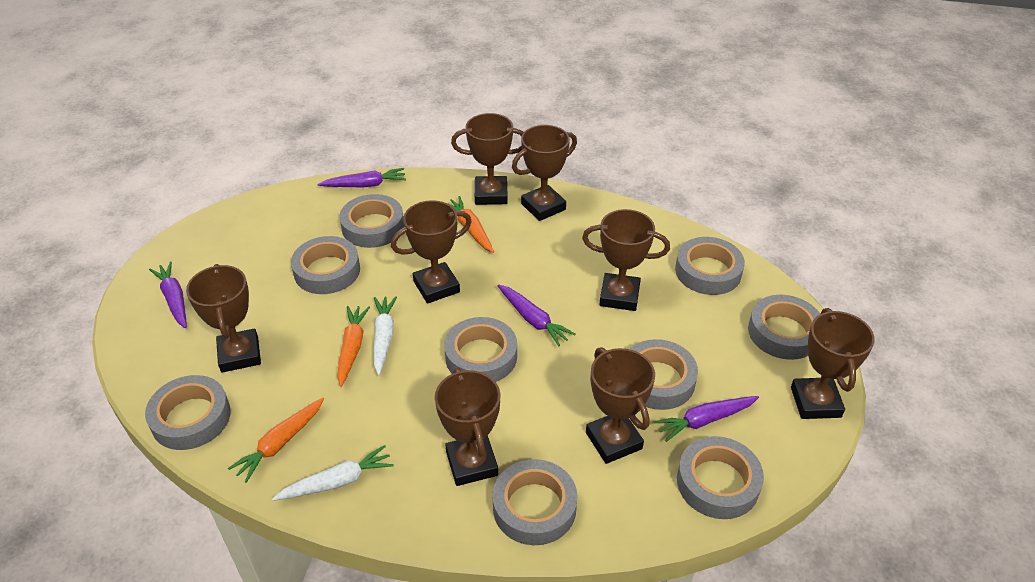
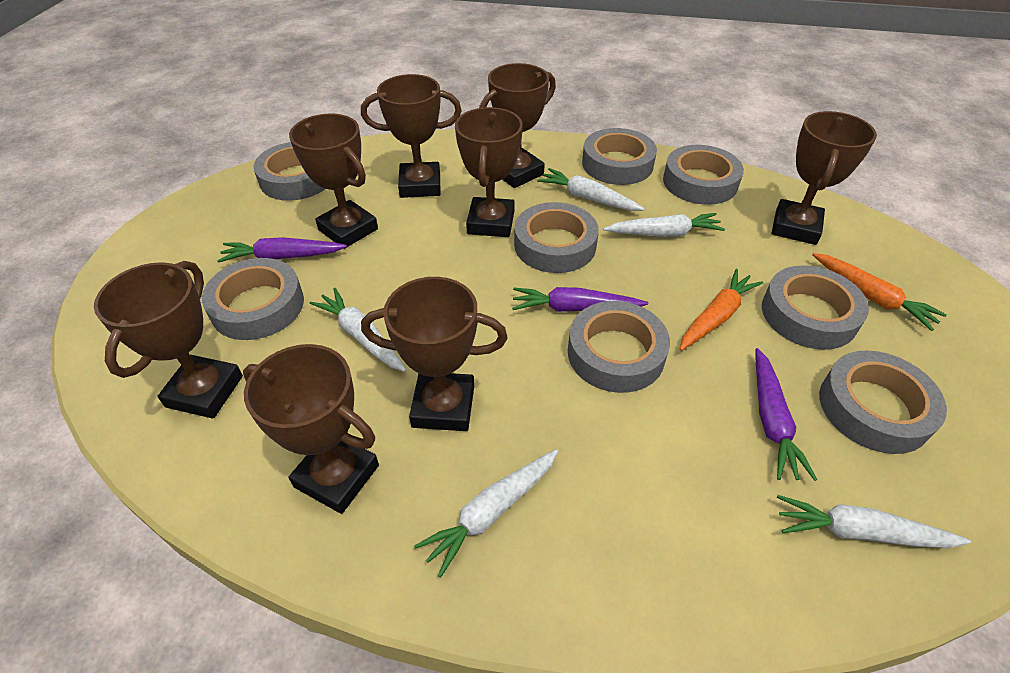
grey tape: 9 -> 8
orange carrot: 3 -> 2
purple carrot: 4 -> 3
white carrot: 2 -> 5

